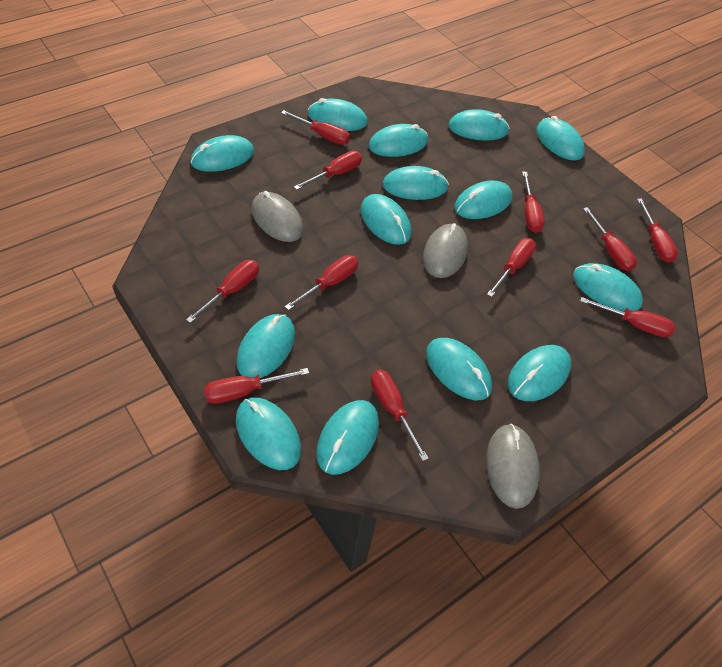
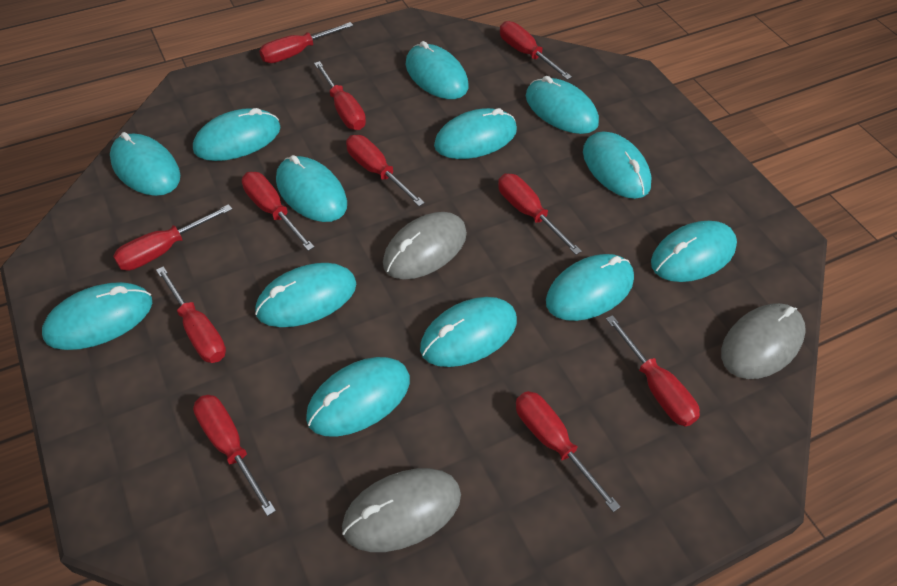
turquoise mouse: 14 -> 13

